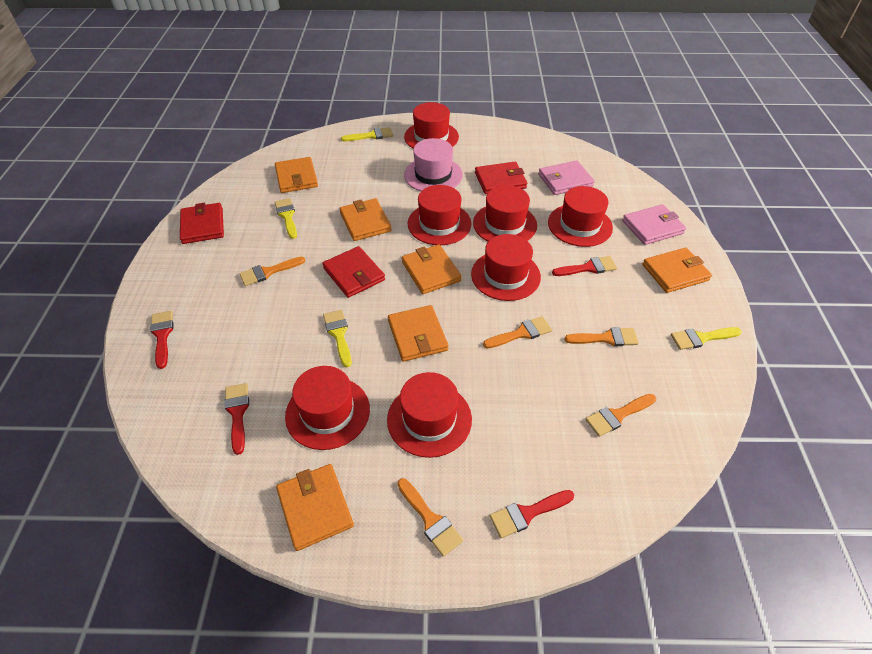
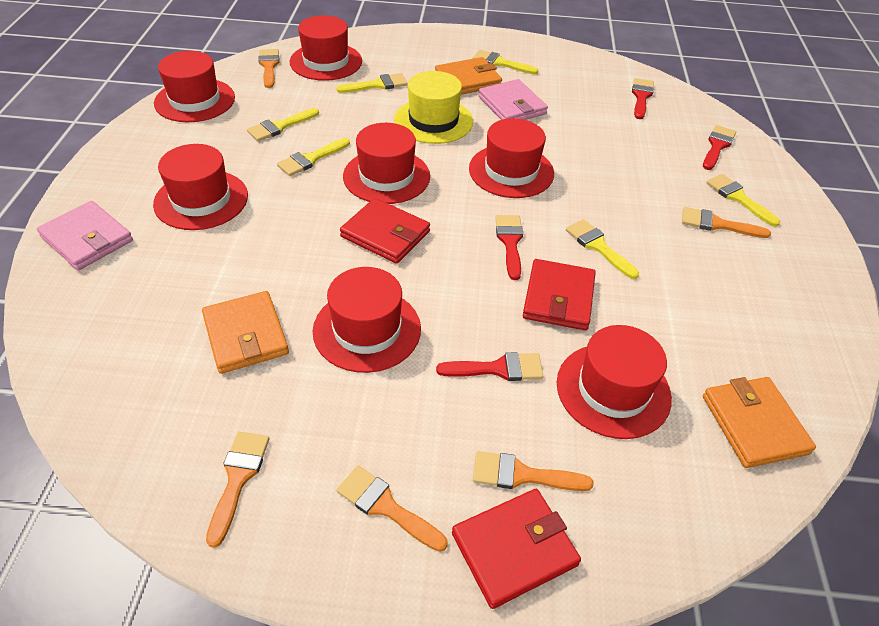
orange wallet: 6 -> 3
pink hat: 1 -> 0
yellow brush: 4 -> 6
yellow hat: 0 -> 1

